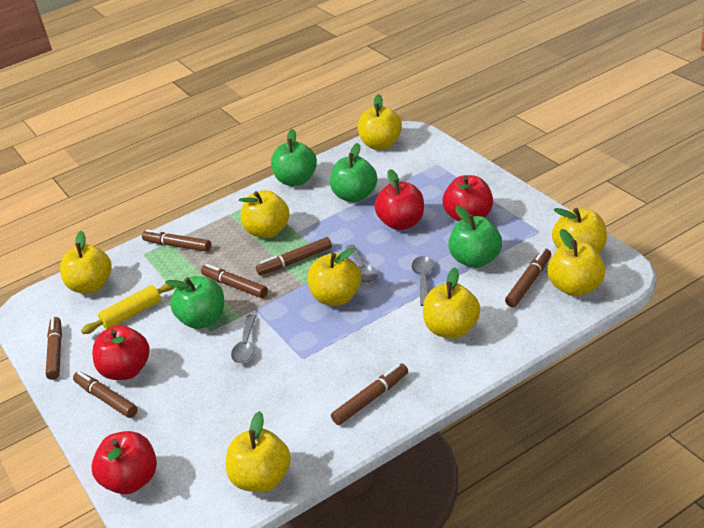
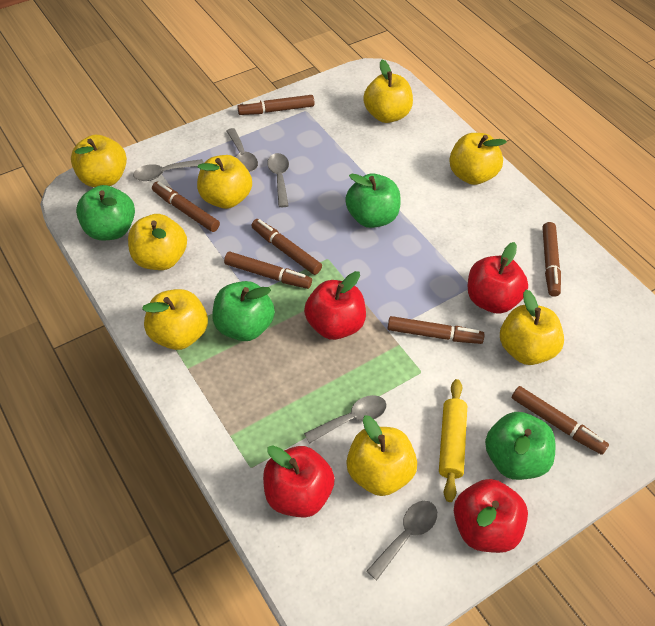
grey spoon: 3 -> 5

